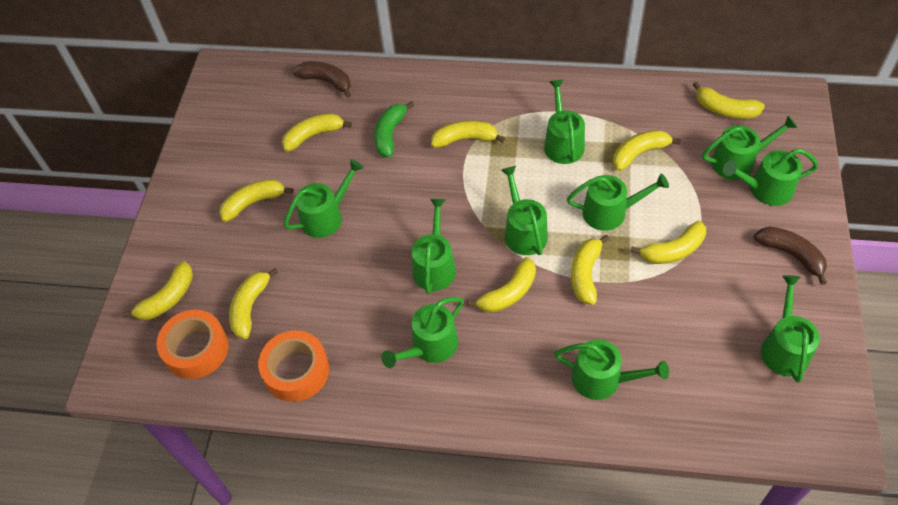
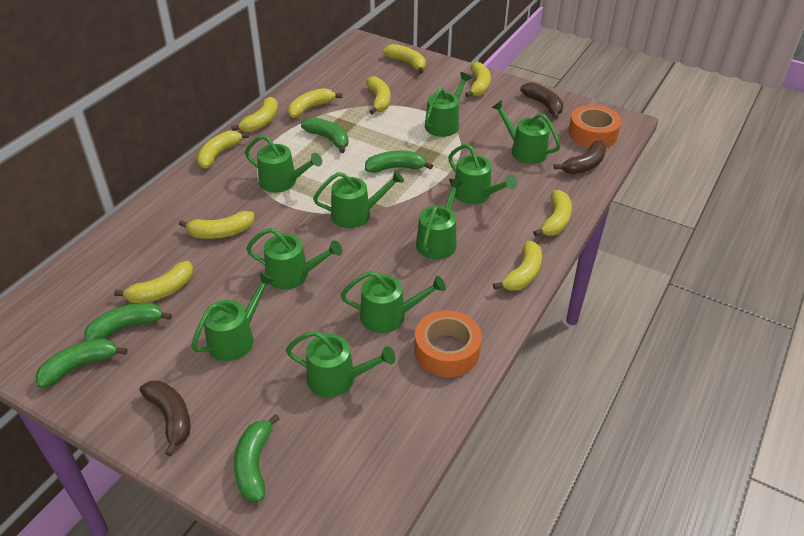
brown banana: 2 -> 3
green banana: 1 -> 5

